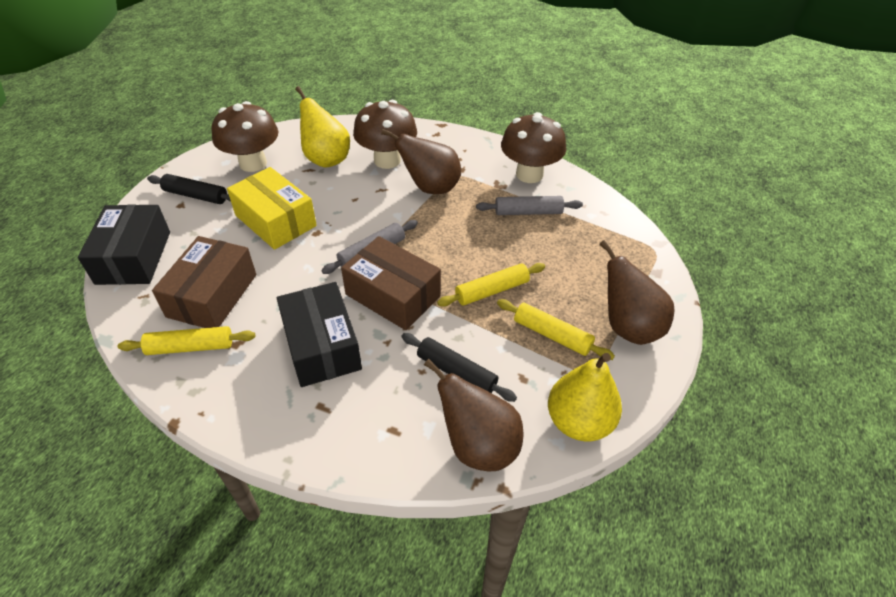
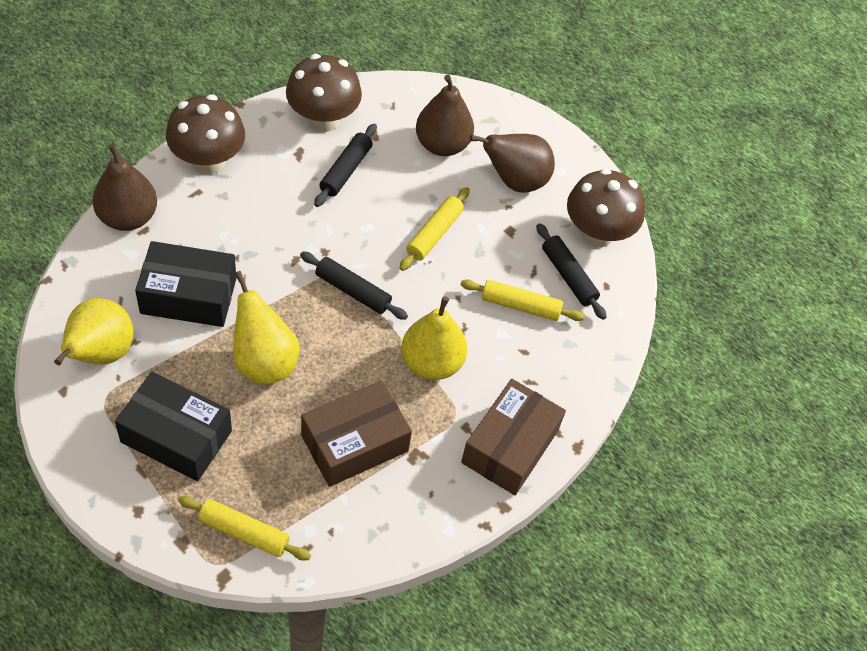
black rolling pin: 2 -> 3
grey rolling pin: 2 -> 0
yellow box: 1 -> 0
yellow pear: 2 -> 3

